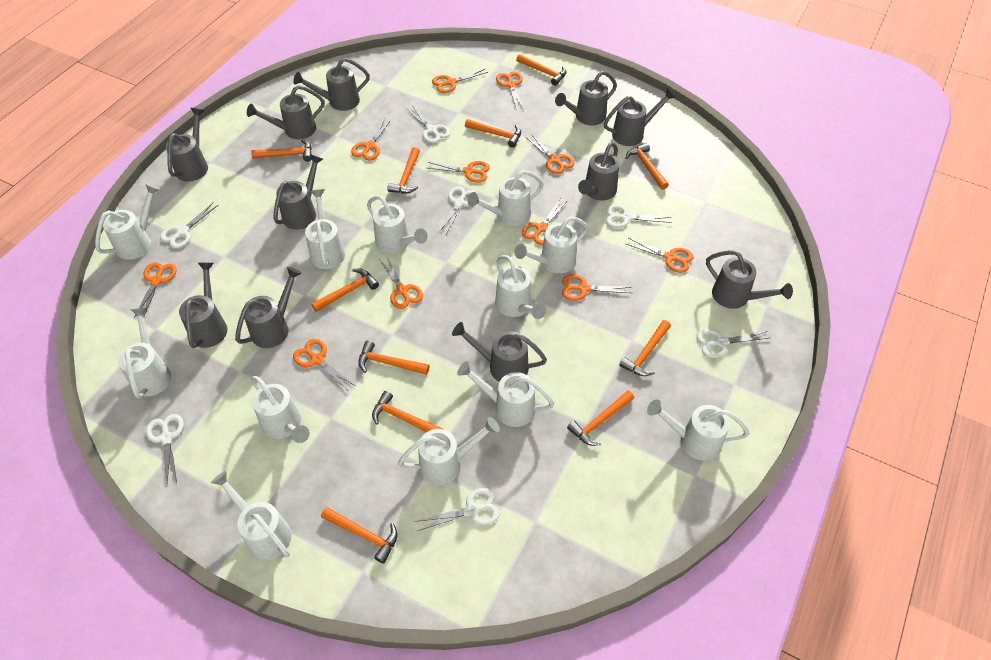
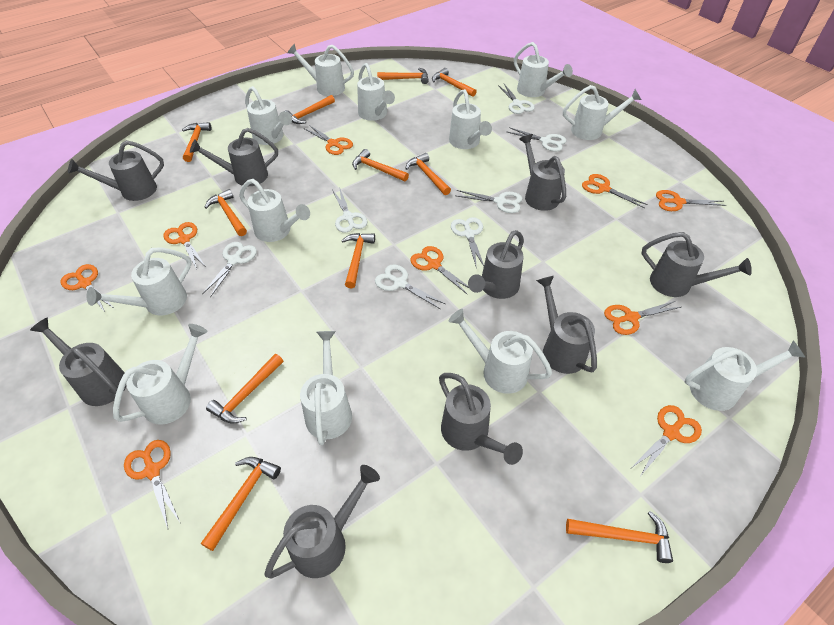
grey watering can: 11 -> 9
orange scissors: 11 -> 9

